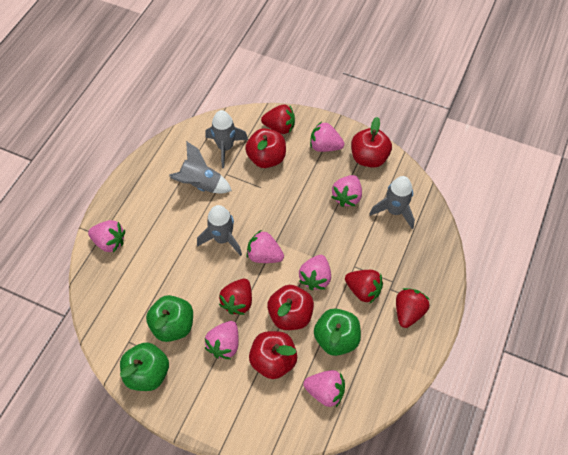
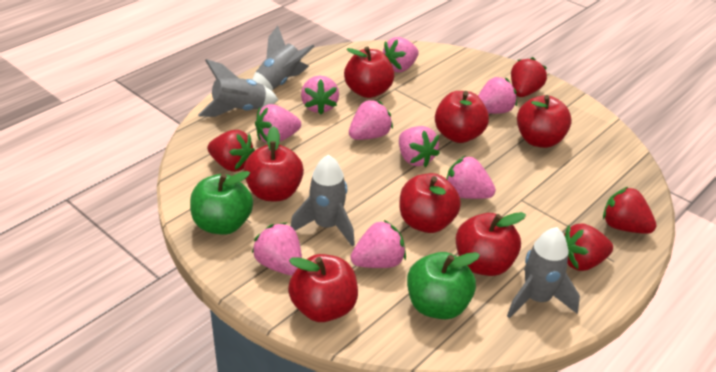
green apple: 3 -> 2
pink strawberry: 7 -> 9
red apple: 4 -> 7

